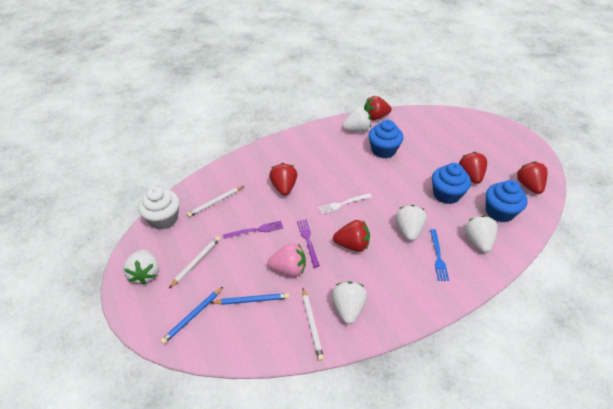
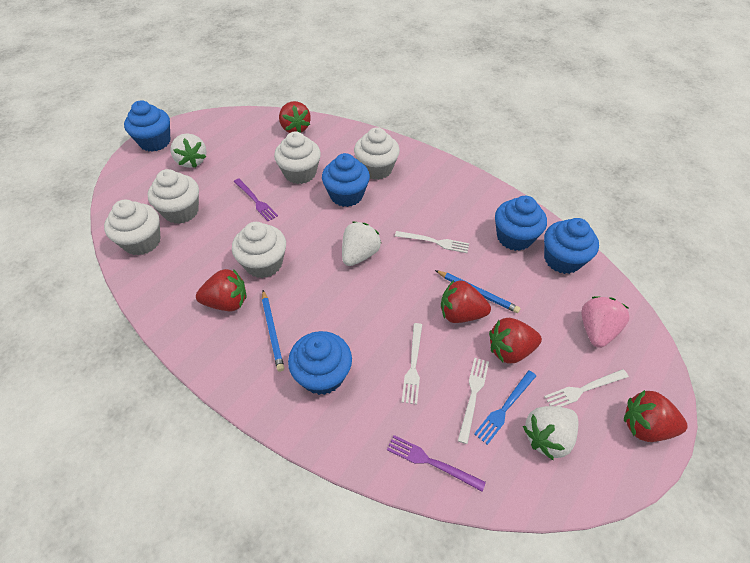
blue cupcake: 3 -> 5
white cupcake: 1 -> 5
white fork: 1 -> 4
white pencil: 3 -> 0
white strawberry: 5 -> 3

